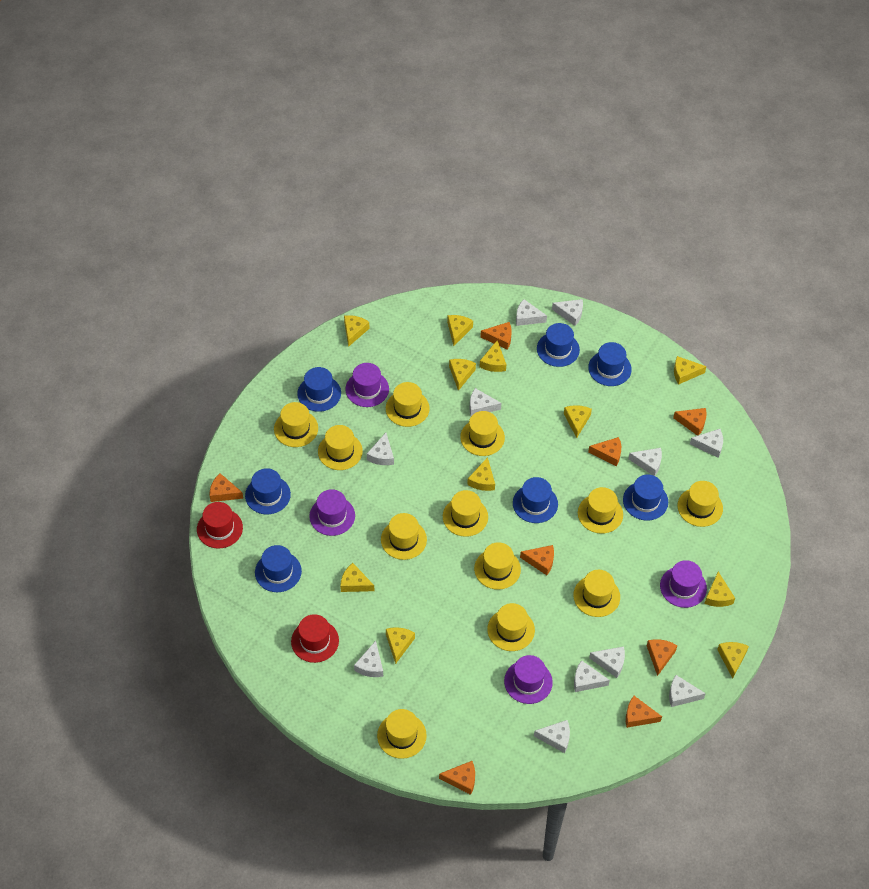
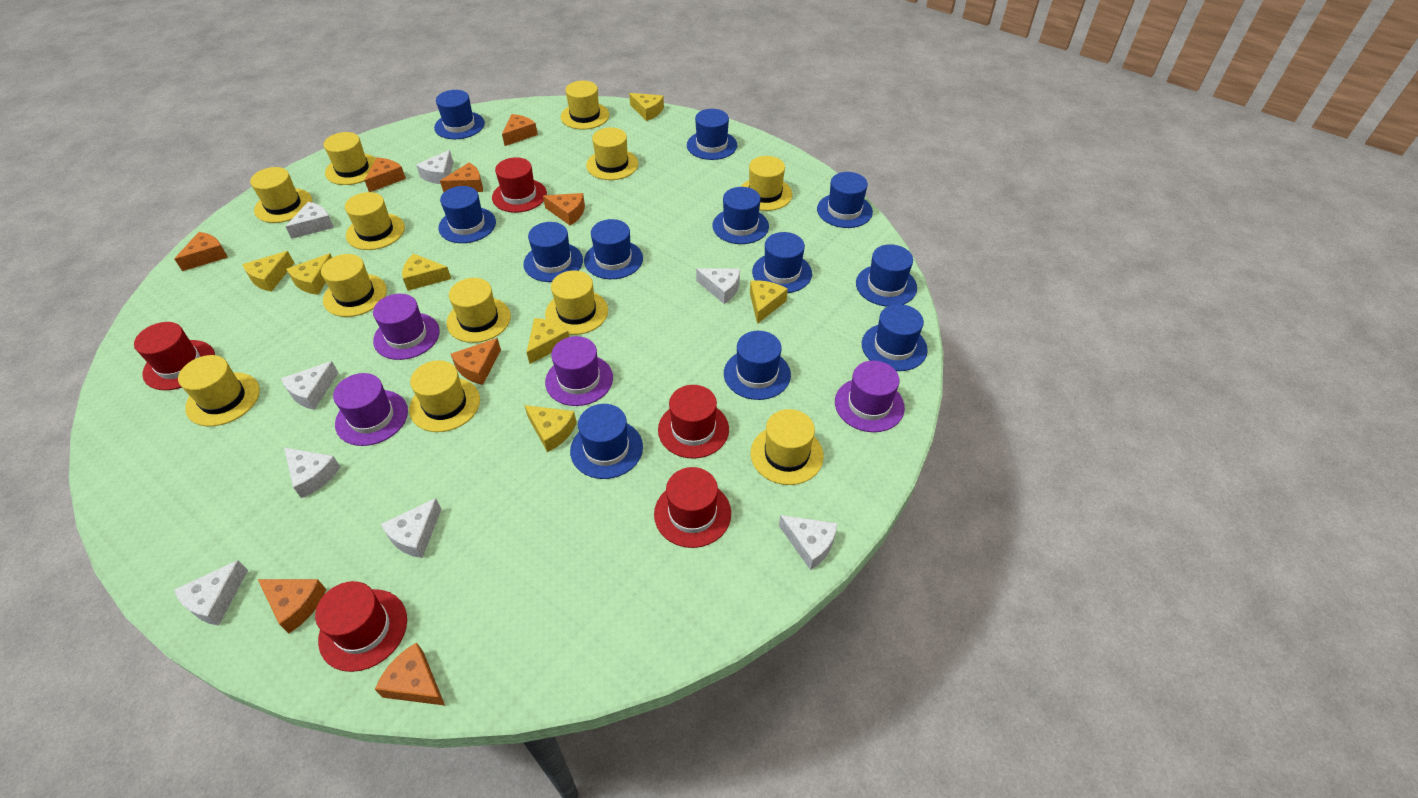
blue hat: 7 -> 12
red hat: 2 -> 5
white cheese: 11 -> 8
yellow cheese: 11 -> 7

